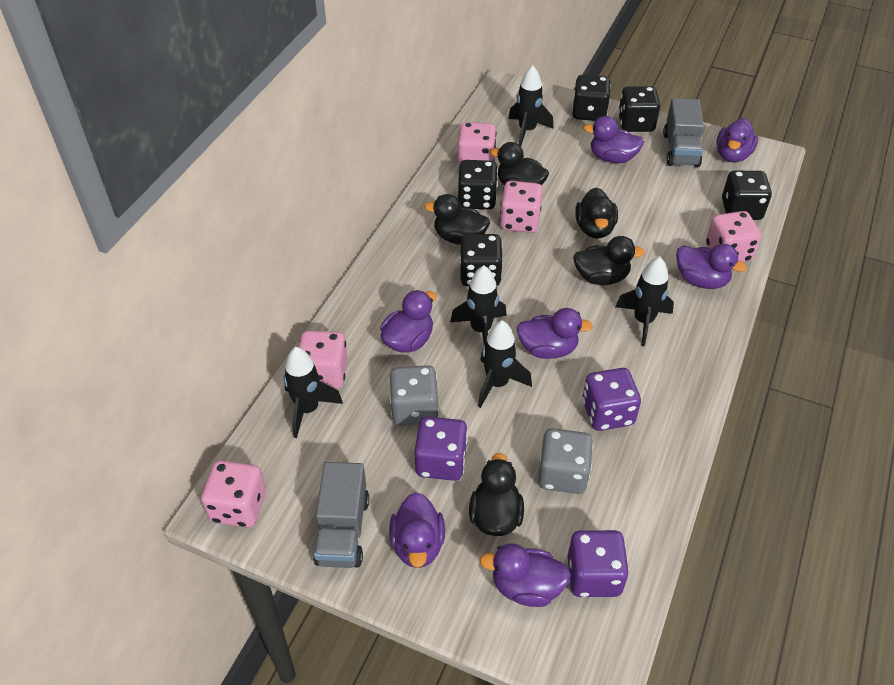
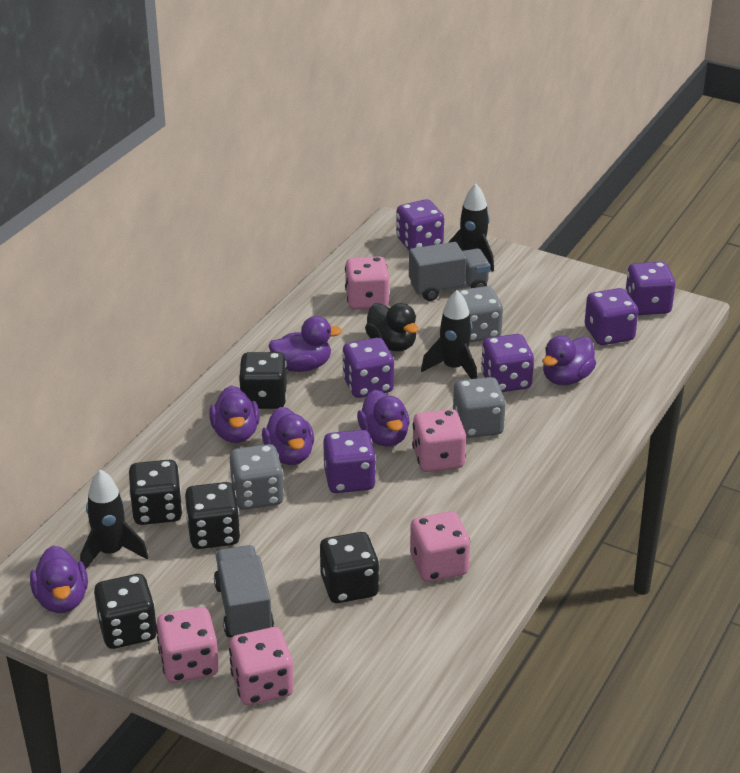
black duck: 5 -> 1
black rocket: 5 -> 3
grey dice: 2 -> 3
purple dice: 3 -> 6
purple duck: 7 -> 6

